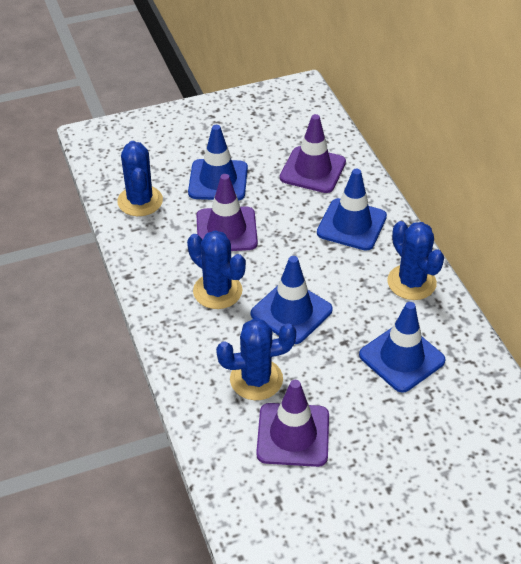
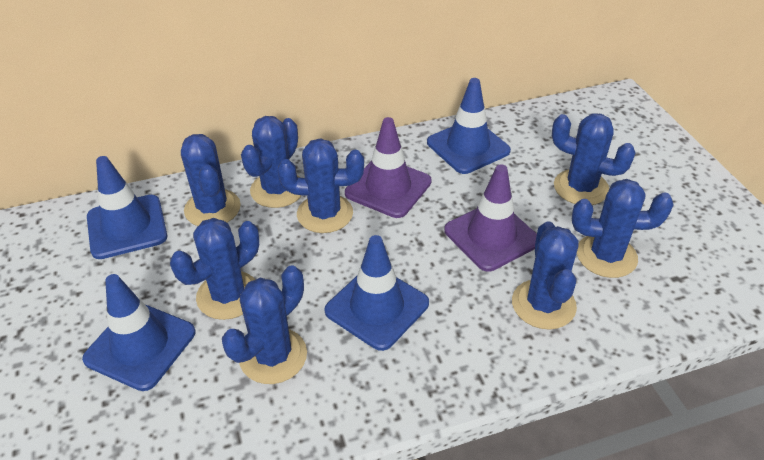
blue cactus: 4 -> 8
purple traffic cone: 3 -> 2

